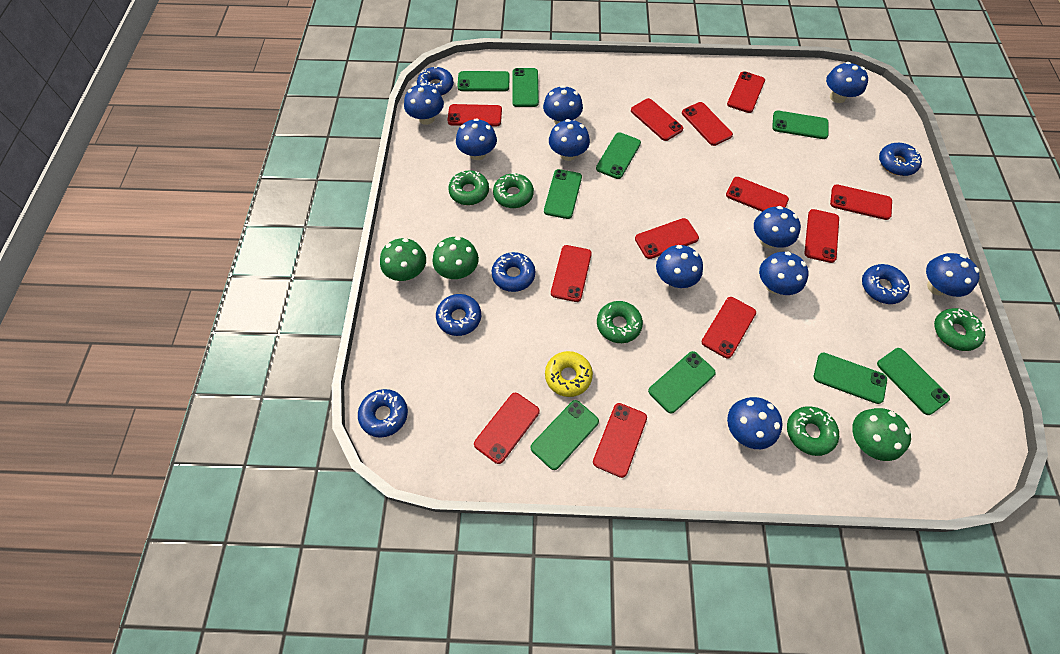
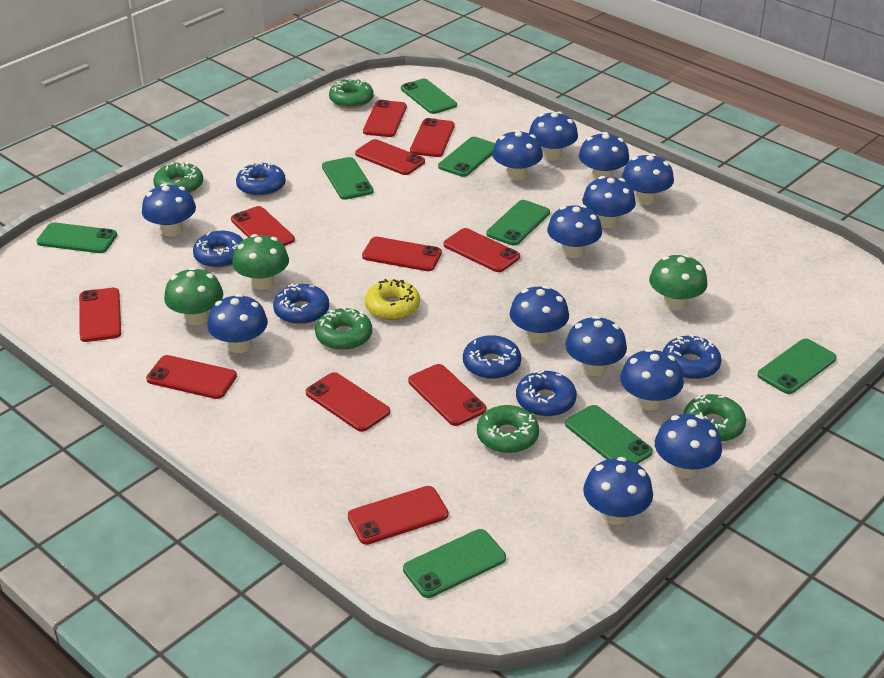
blue mushroom: 10 -> 13
green phone: 9 -> 8
red phone: 12 -> 11

